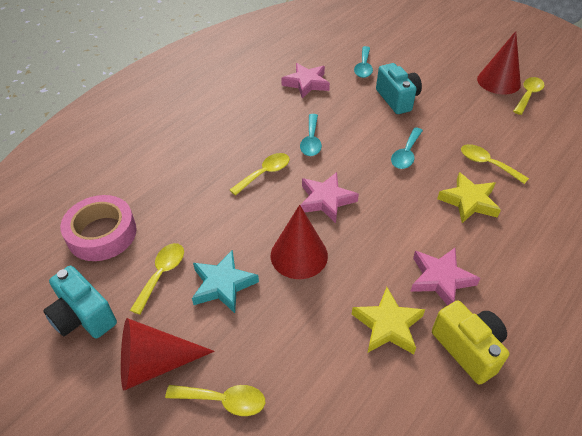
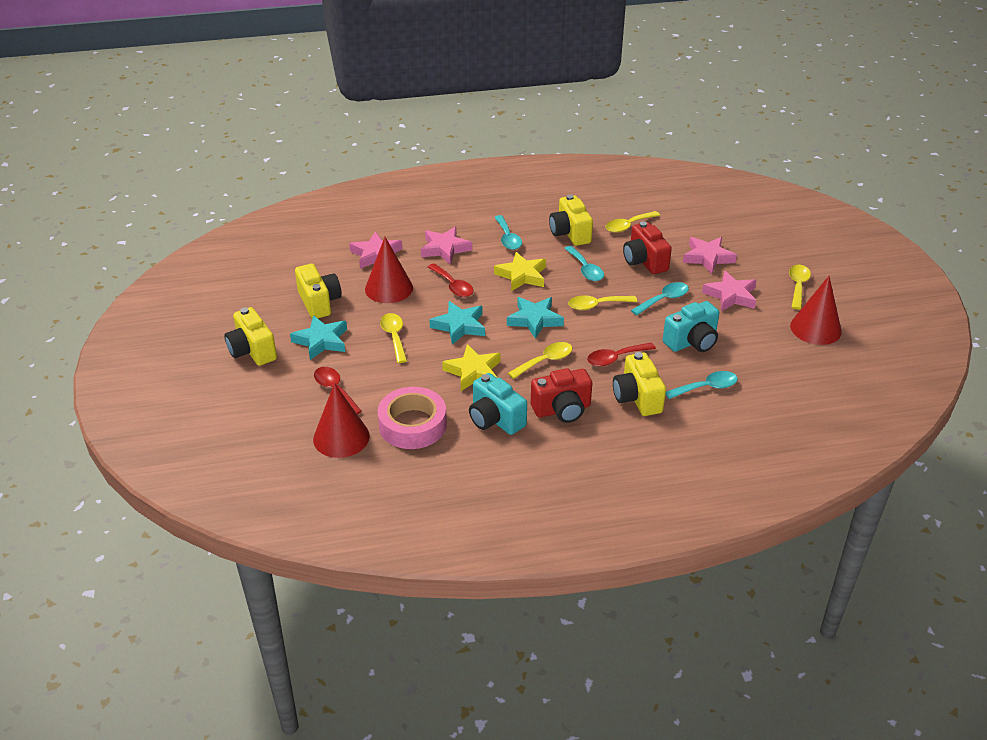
pink star: 3 -> 4
red camera: 0 -> 2
red spoon: 0 -> 3
turquoise spoon: 3 -> 4
turquoise star: 1 -> 3
yellow camera: 1 -> 4

